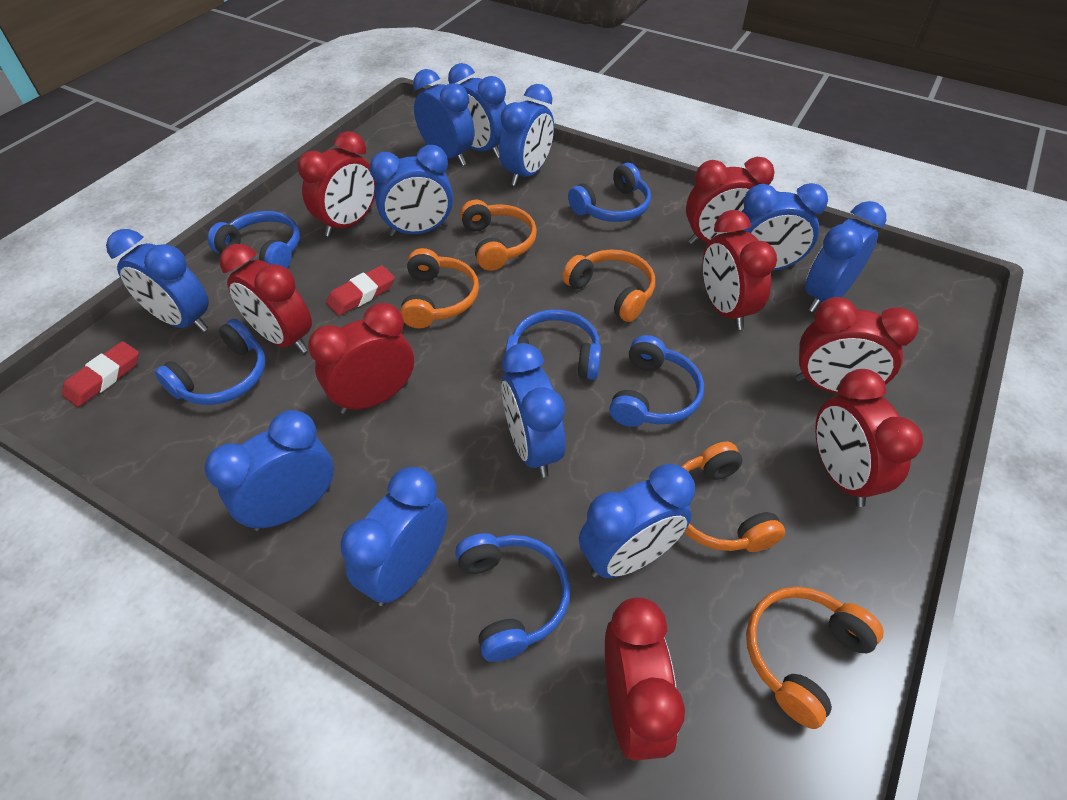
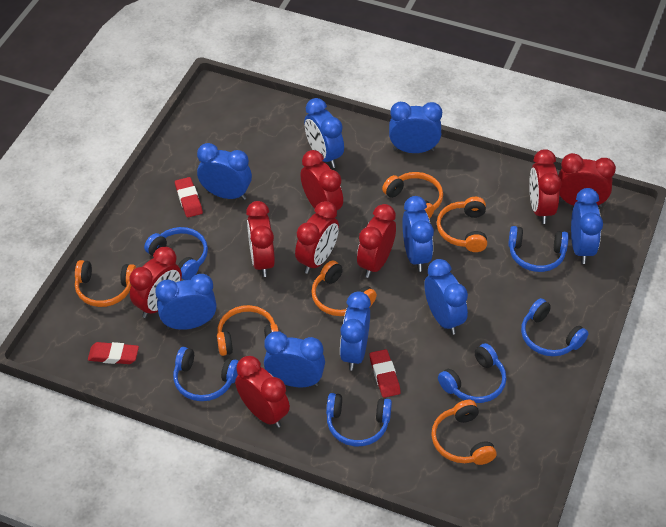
blue clock: 11 -> 9
orange headphones: 5 -> 6
red eraser: 2 -> 3

